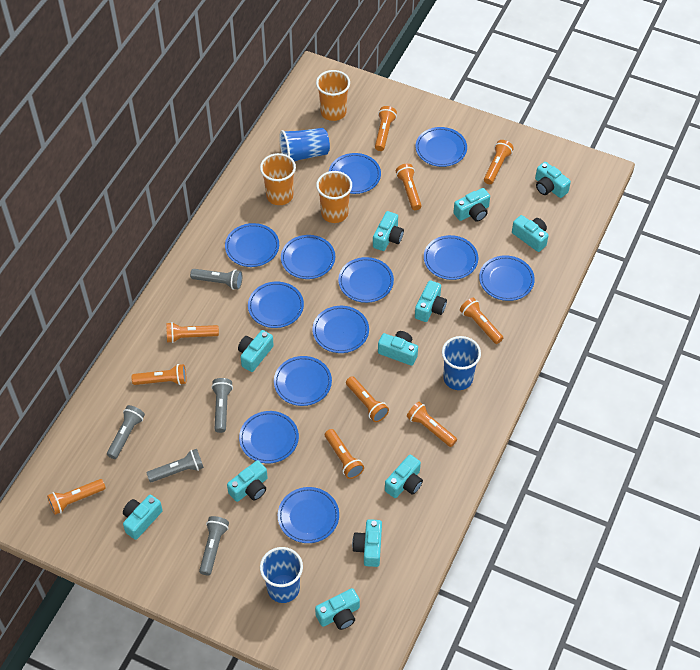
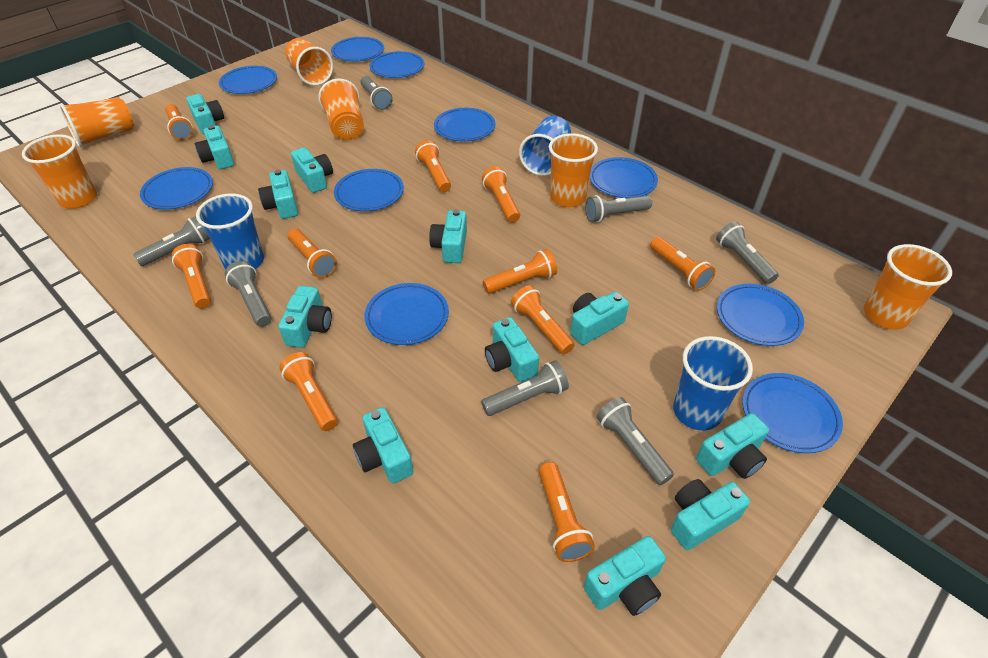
blue plate: 12 -> 10
grey flashlight: 5 -> 7
orange cup: 3 -> 6

